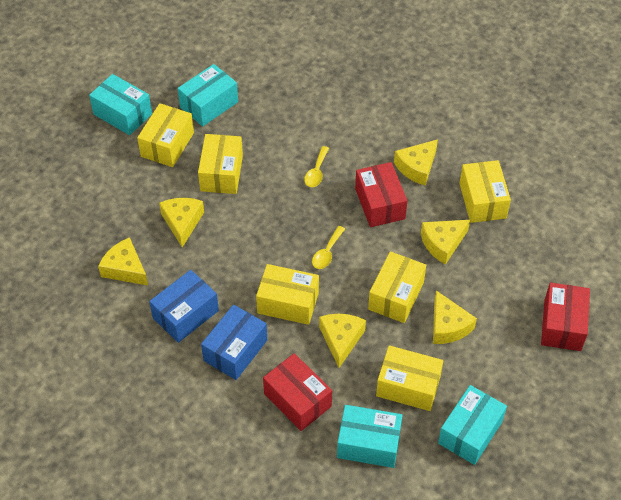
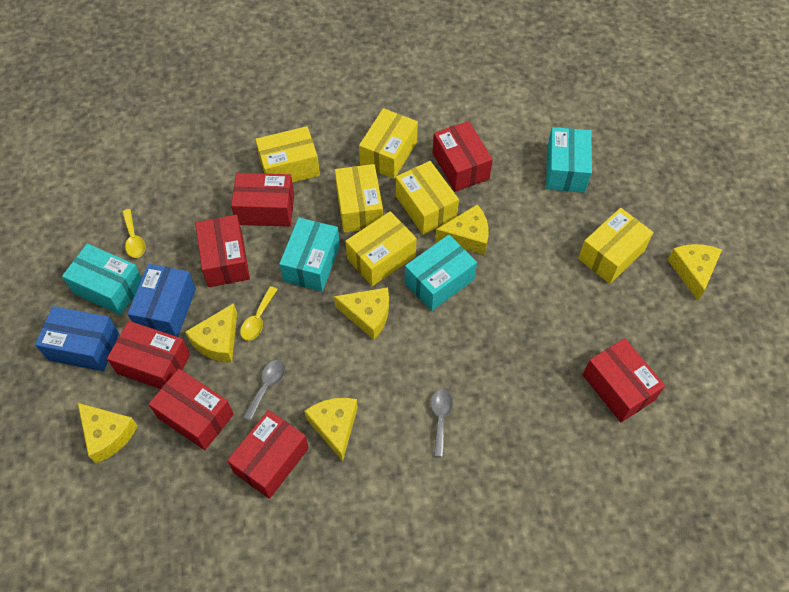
grey spoon: 0 -> 2
red box: 3 -> 7

